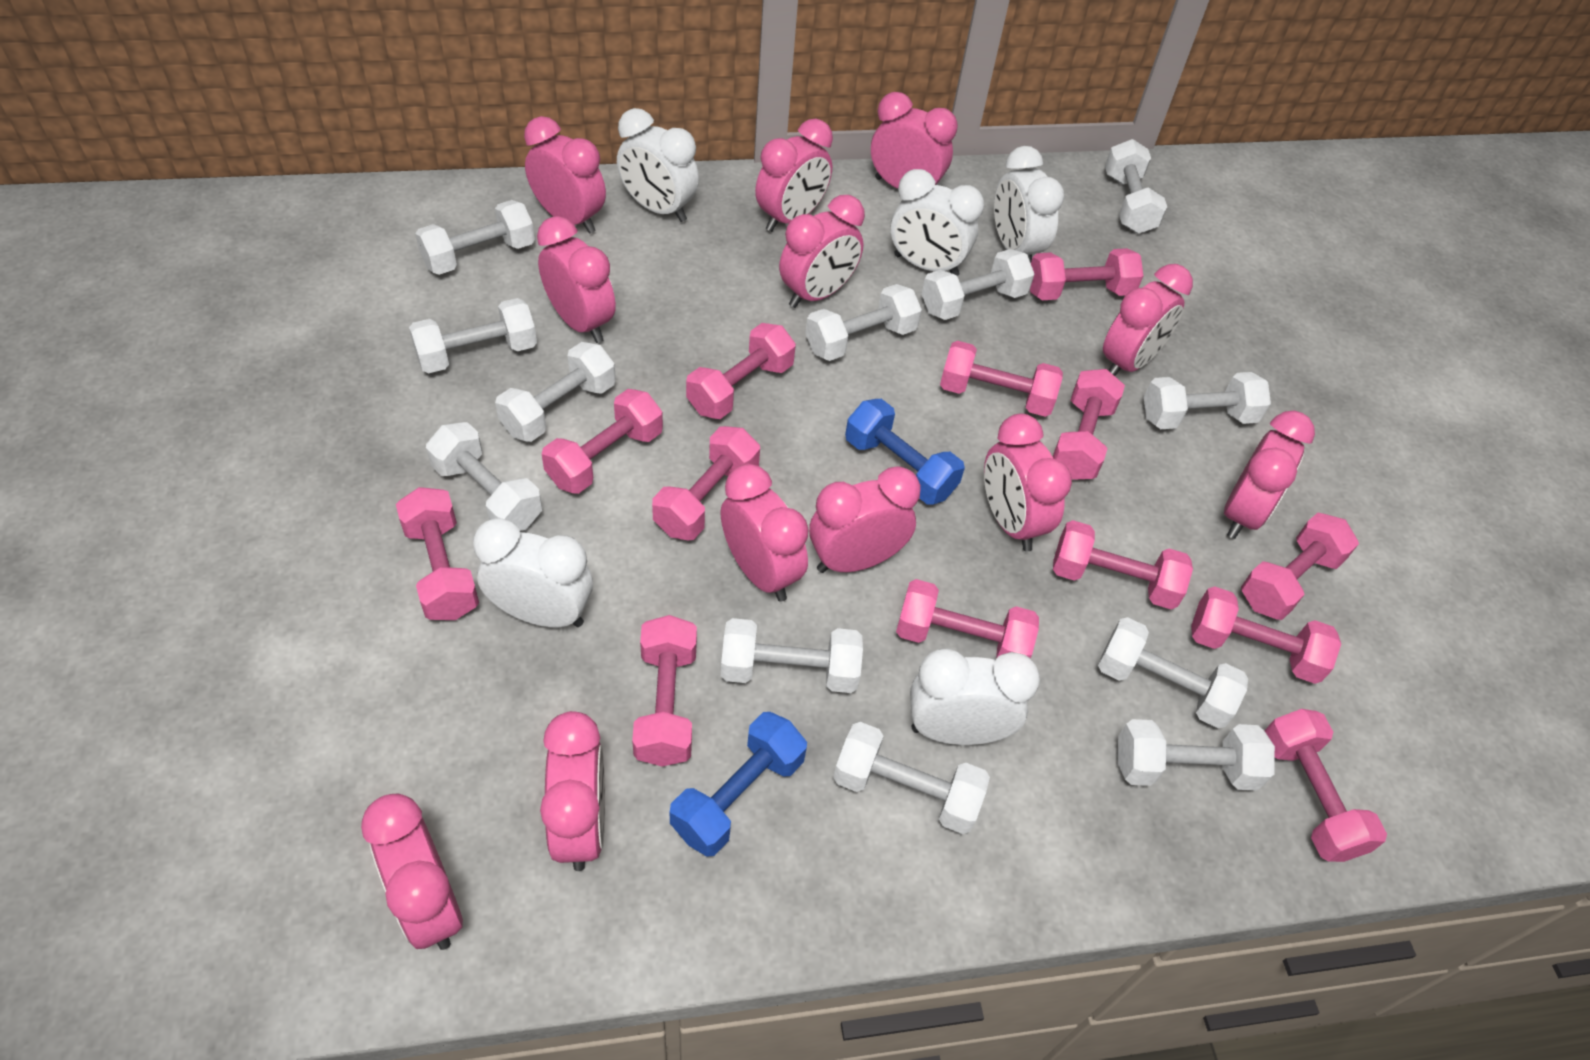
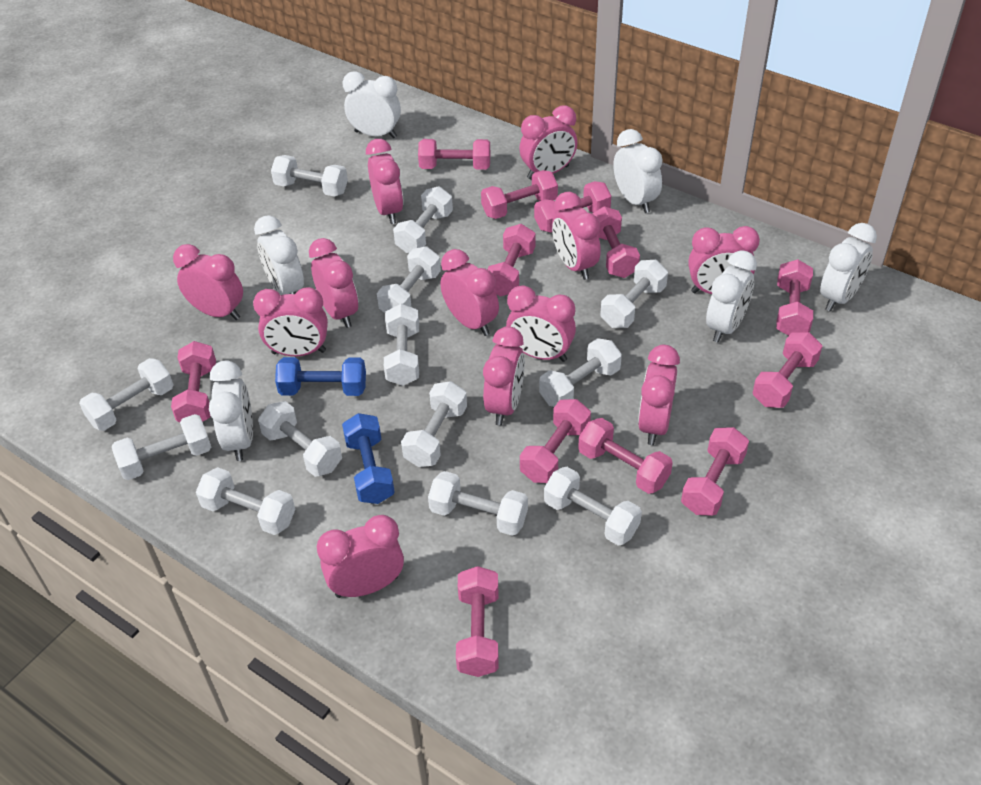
pink dumbbell: 13 -> 12
white clock: 5 -> 6
white dumbbell: 12 -> 13

